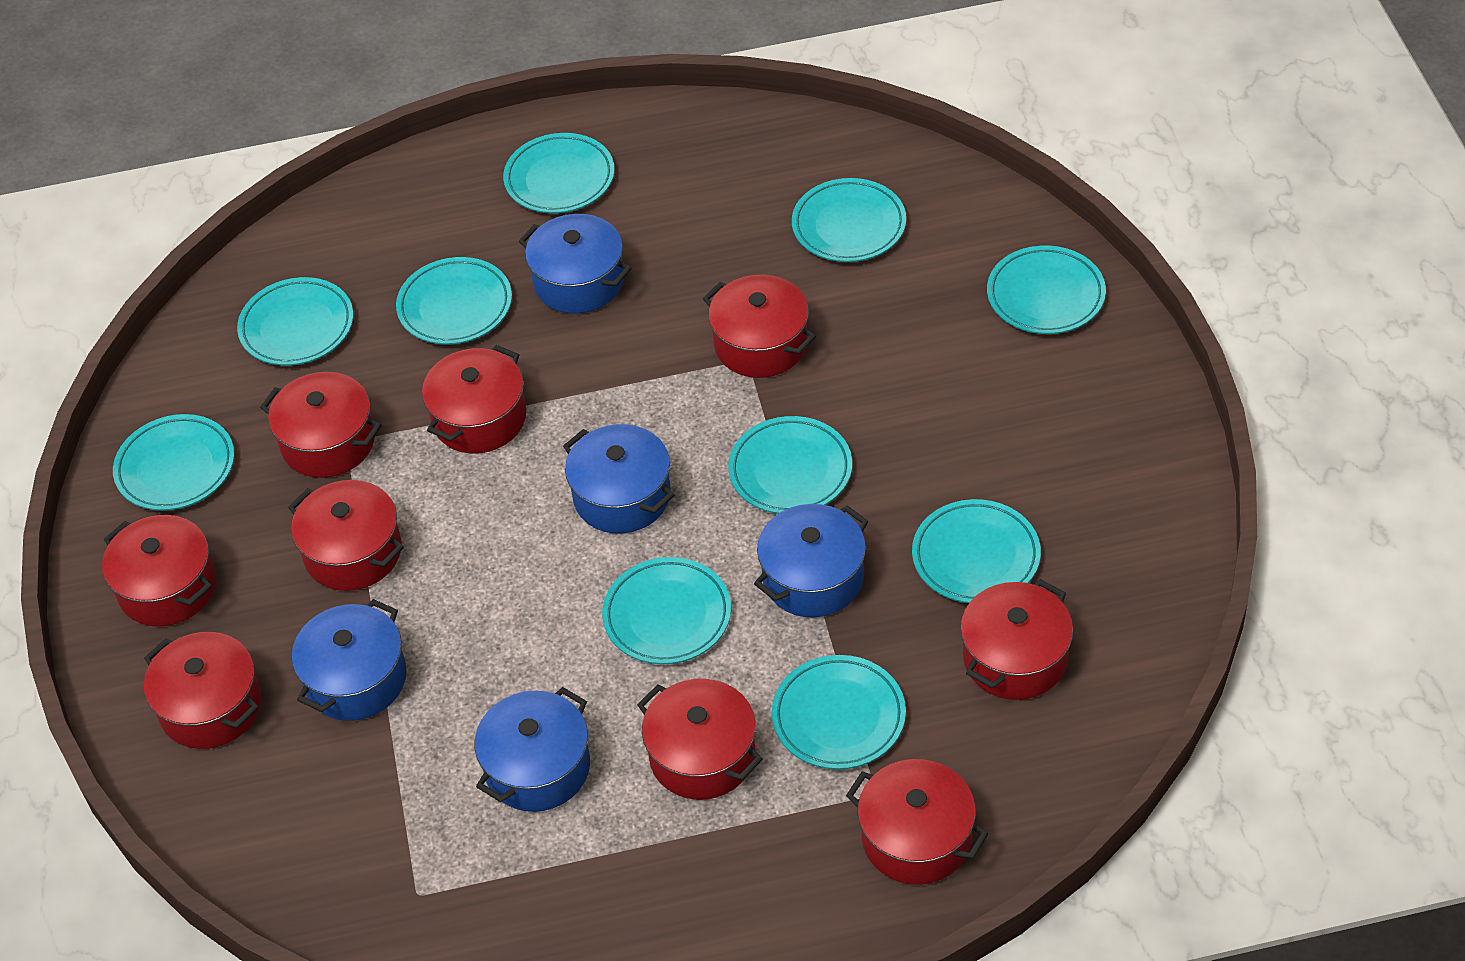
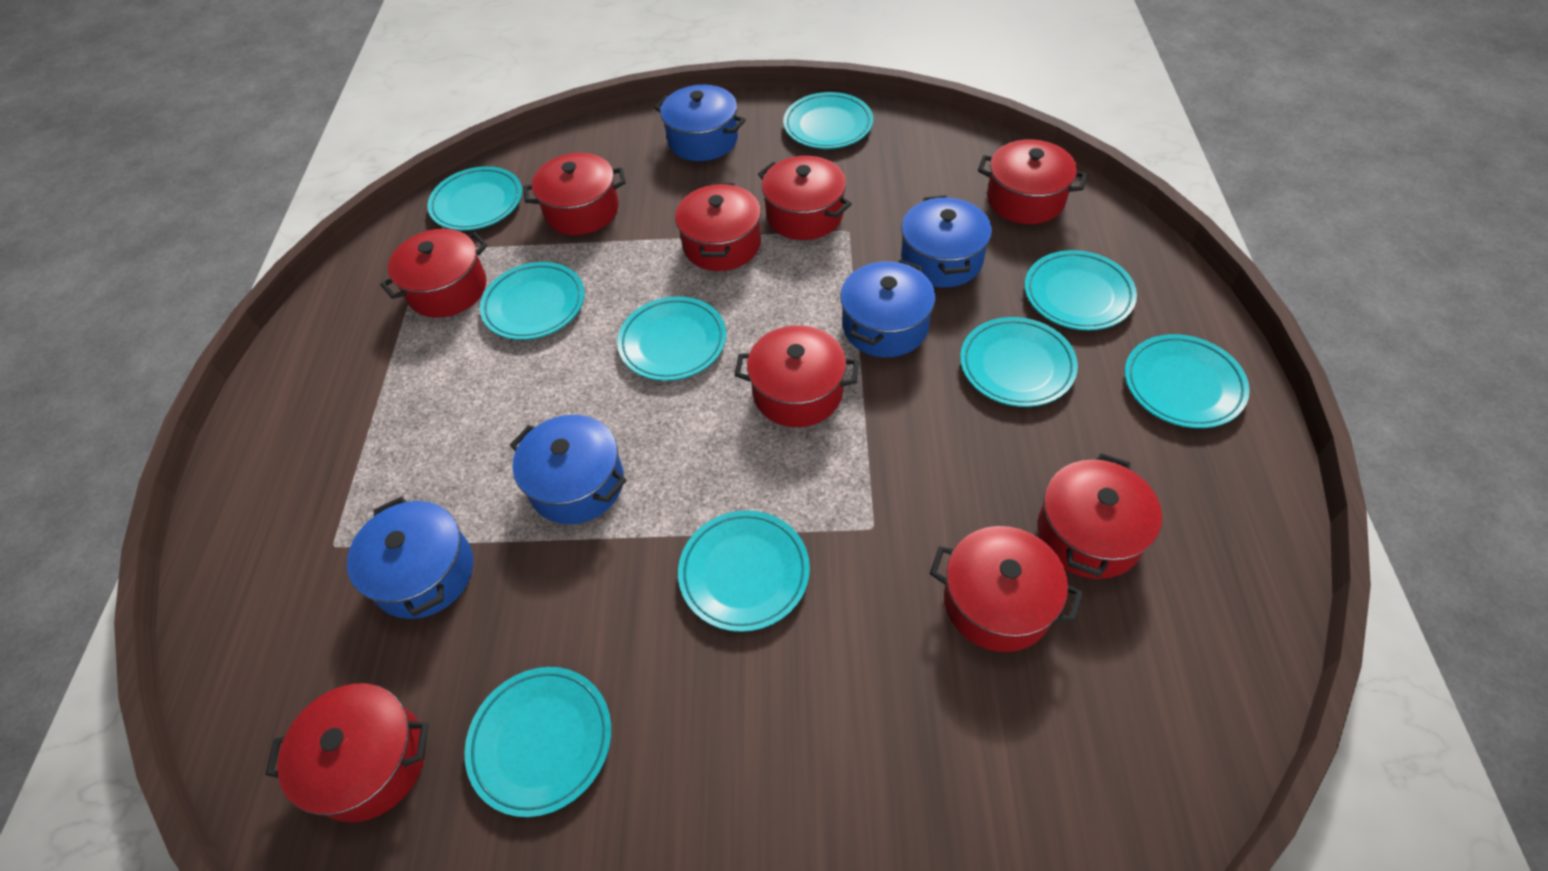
turquoise plate: 10 -> 9

